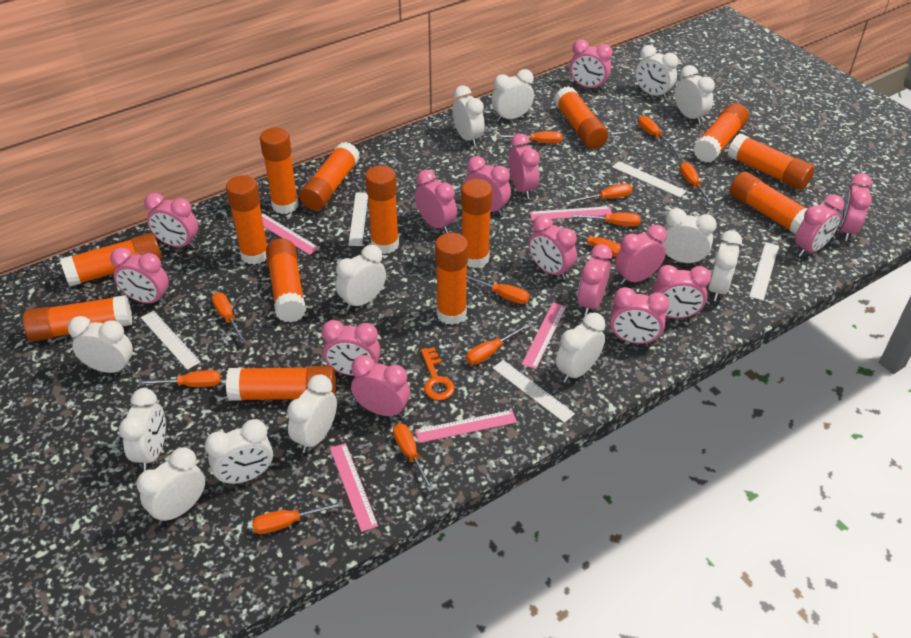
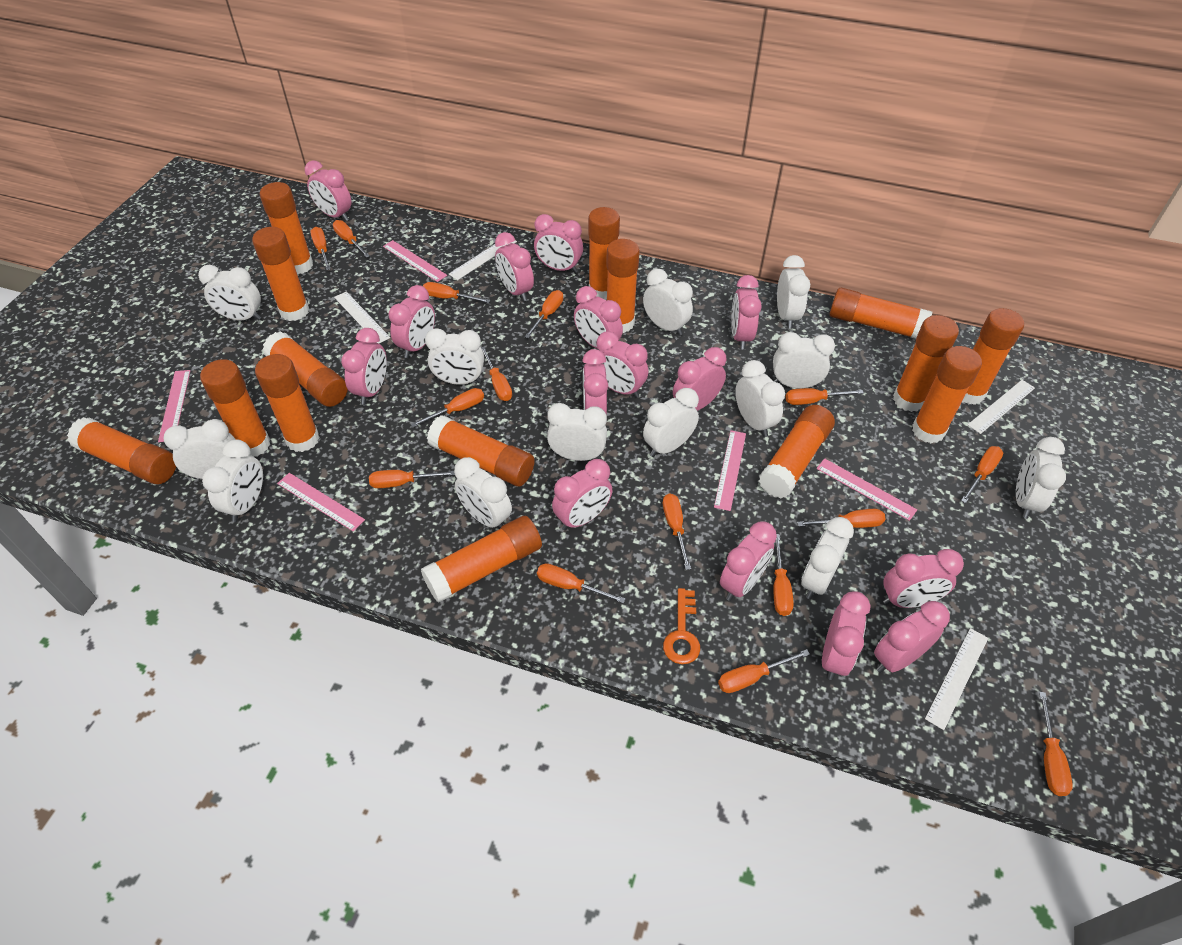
orange glue stick: 14 -> 15
orange screwdriver: 12 -> 15
white ruler: 5 -> 4

